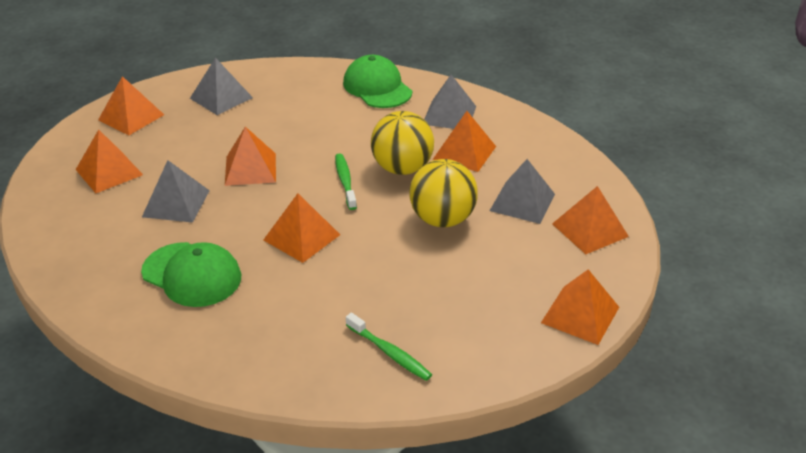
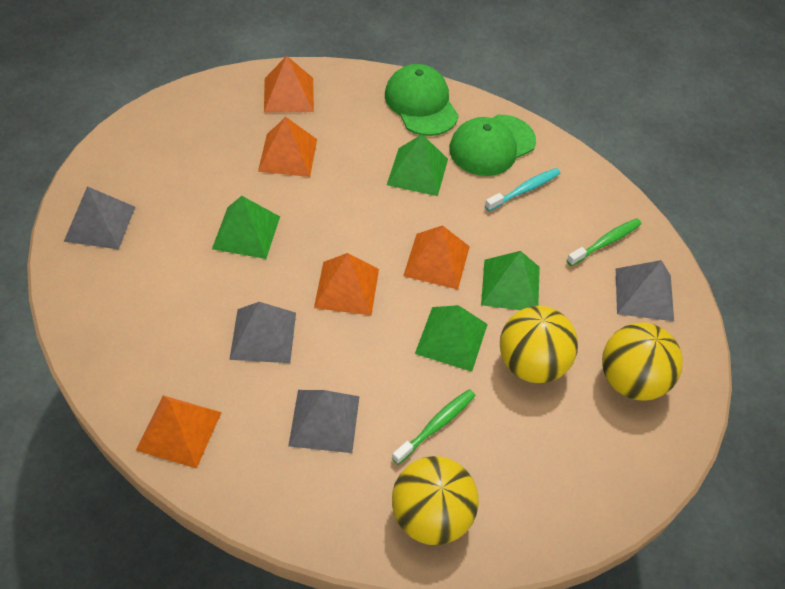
green pyramid: 0 -> 4
orange pyramid: 7 -> 5
turquoise toothbrush: 0 -> 1
yellow ball: 2 -> 3

